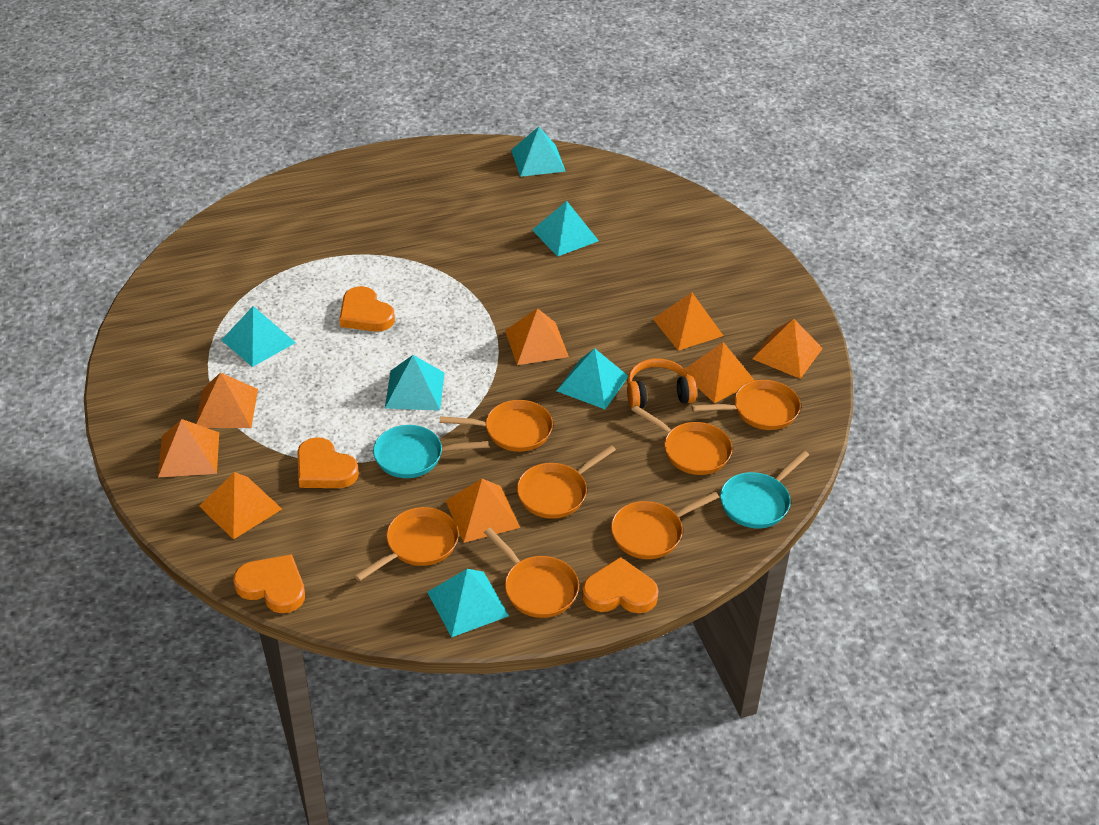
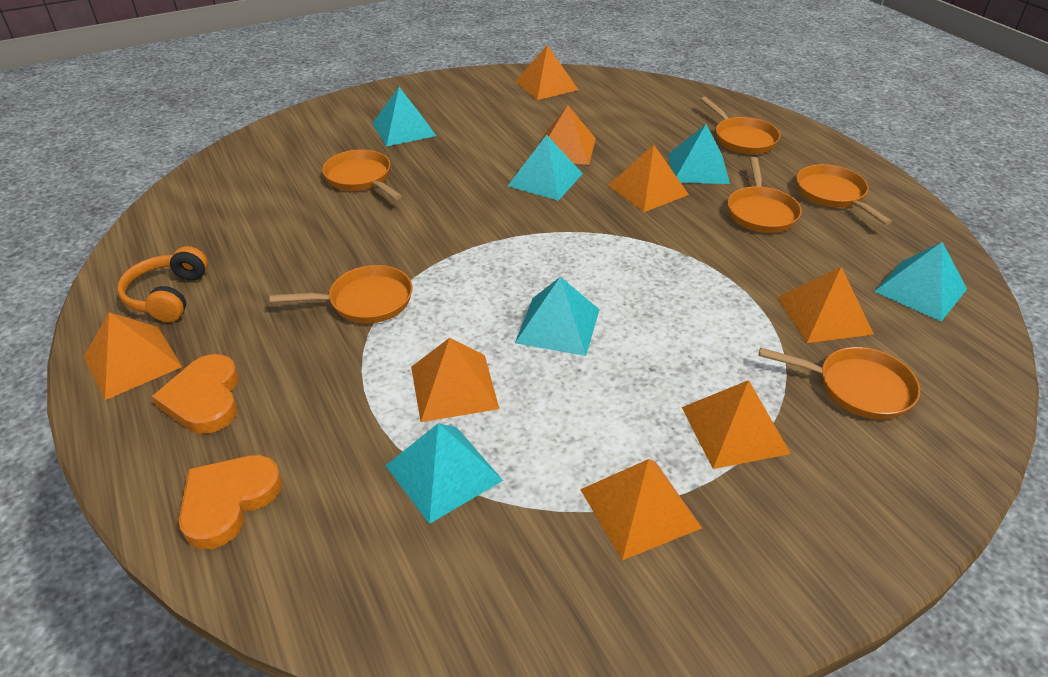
orange heart: 4 -> 2
orange pan: 7 -> 6
turquoise pan: 2 -> 0

